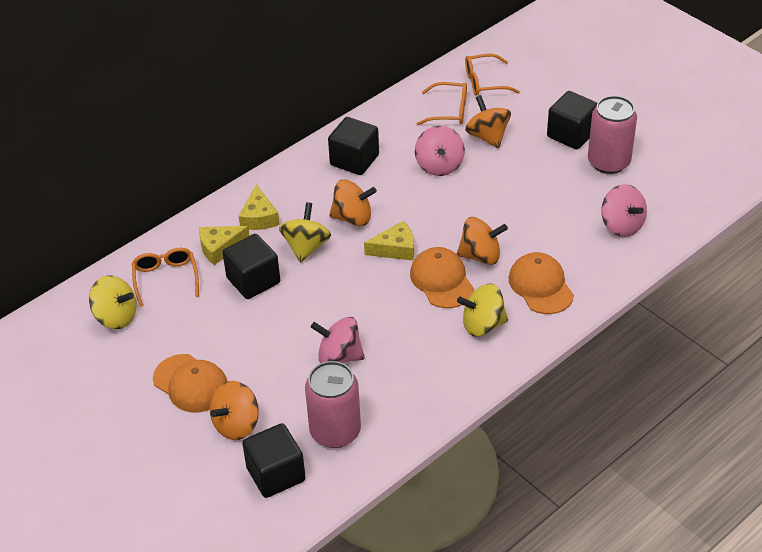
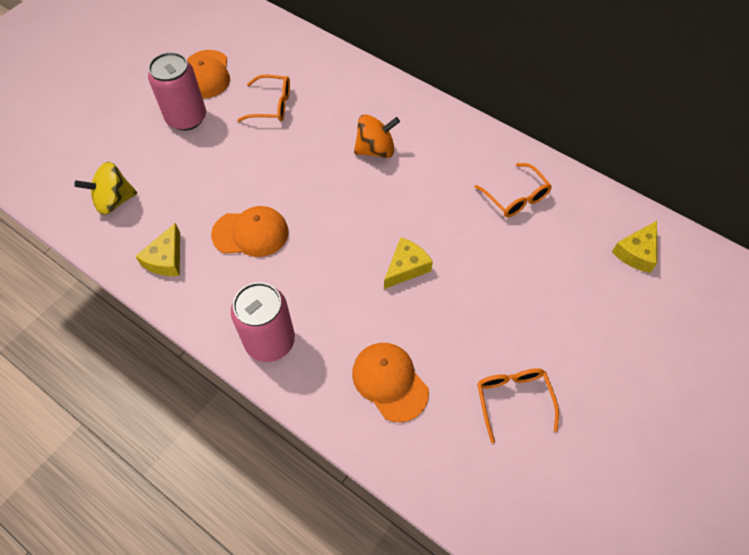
black cube: 4 -> 0
orange spinning top: 4 -> 1
pink spinning top: 3 -> 0
yellow spinning top: 3 -> 1

